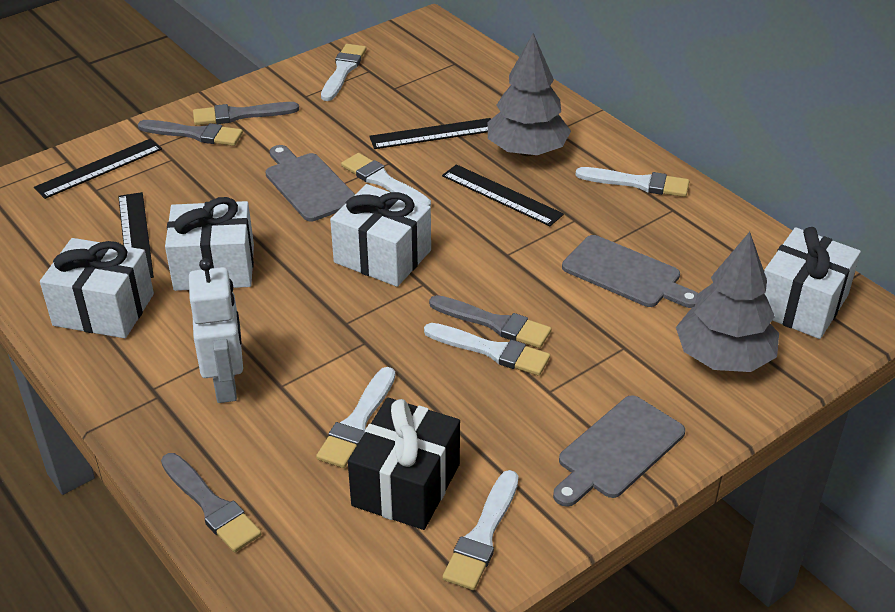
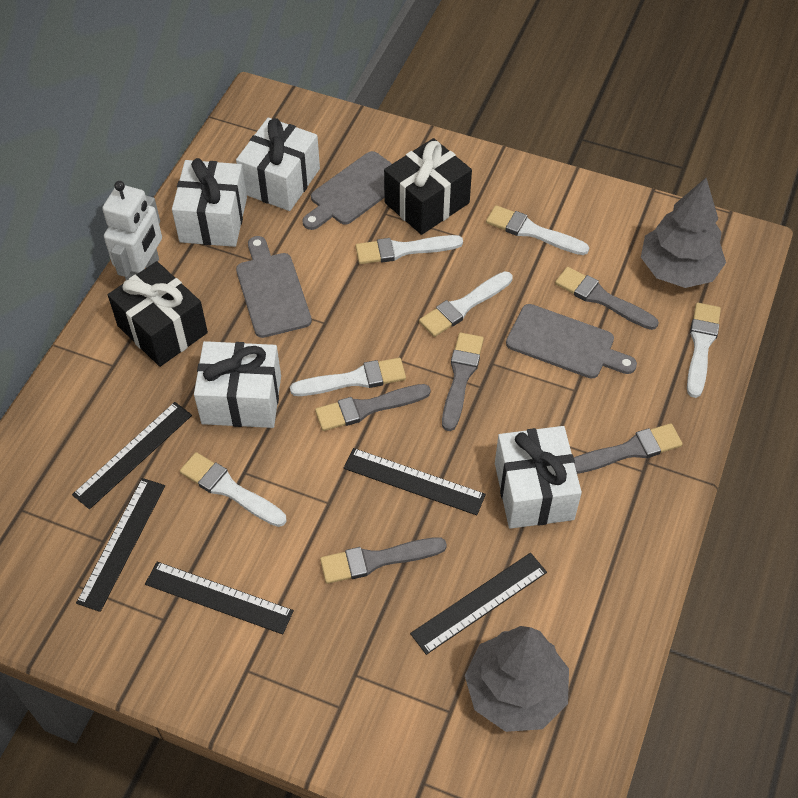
black gift: 1 -> 2
black ruler: 4 -> 5
grey brush: 4 -> 5

